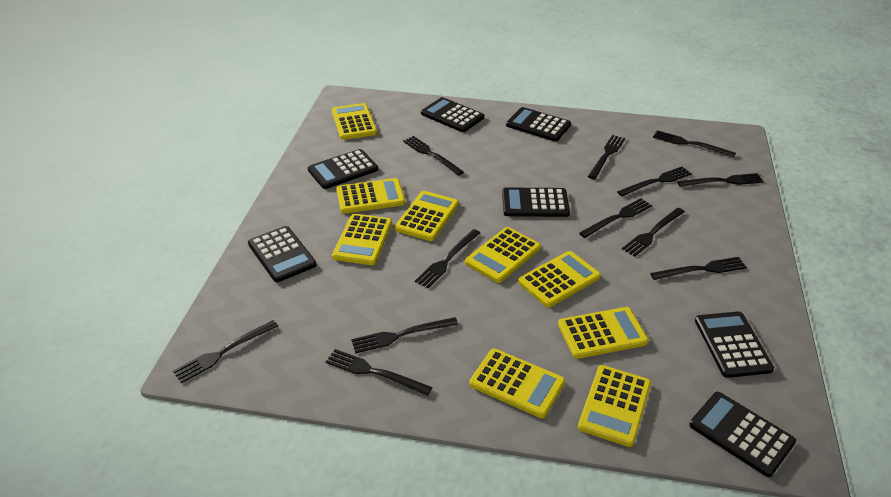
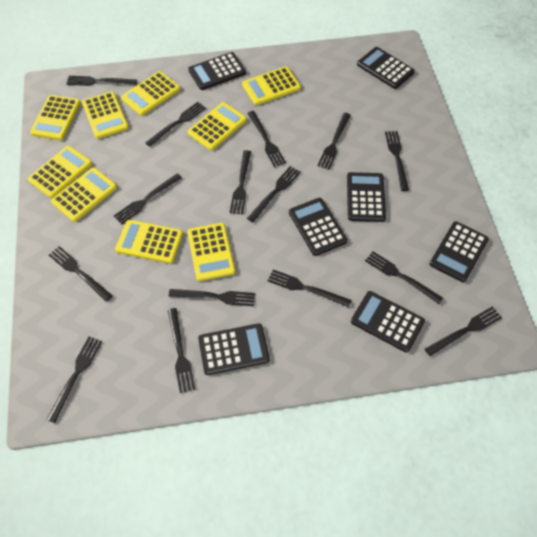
black fork: 12 -> 15

